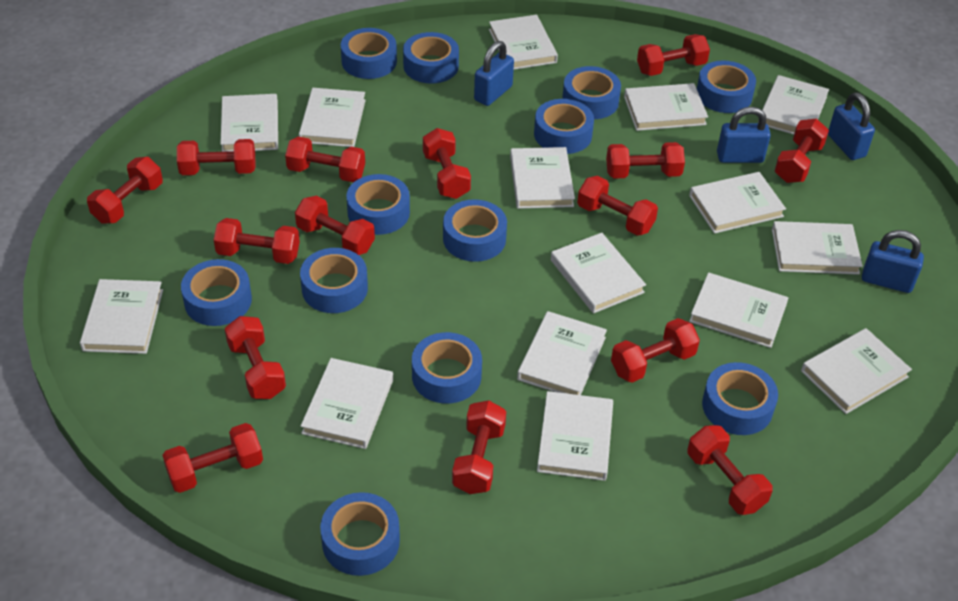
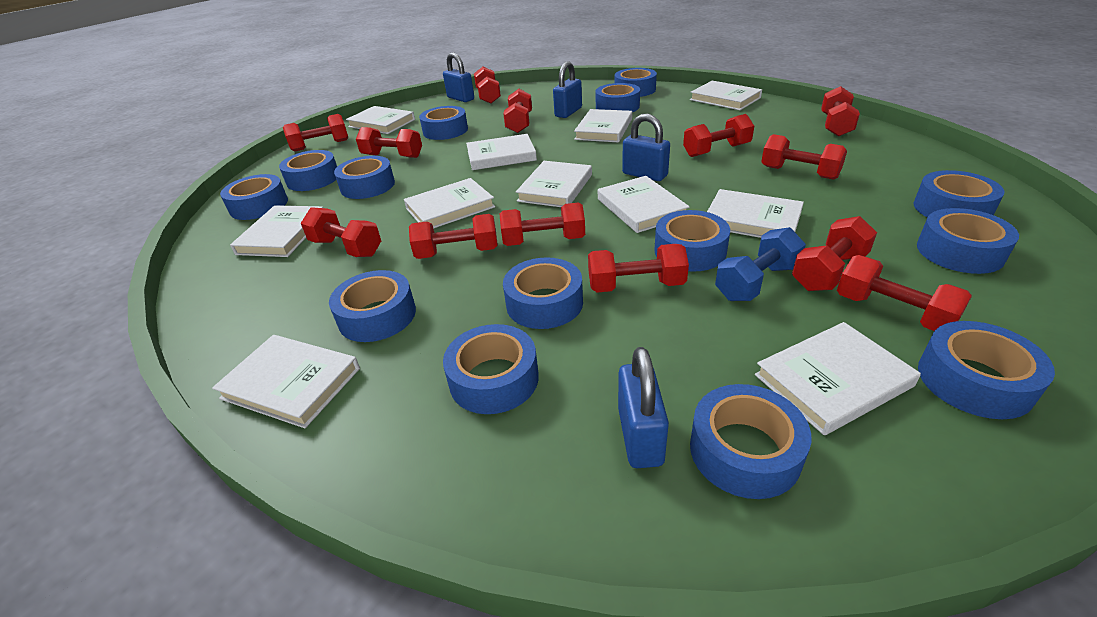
blue dumbbell: 0 -> 1
blue tape: 12 -> 14
red dumbbell: 15 -> 13
white book: 15 -> 11

